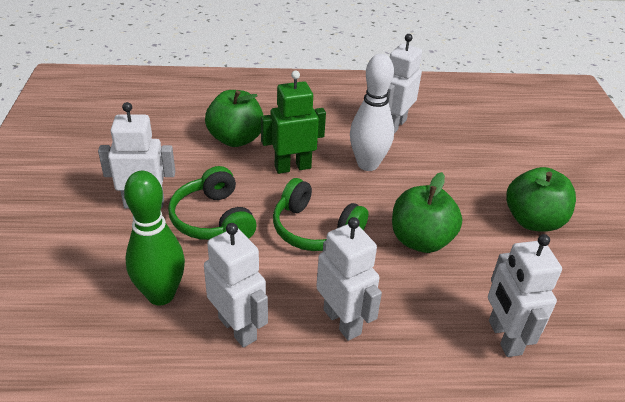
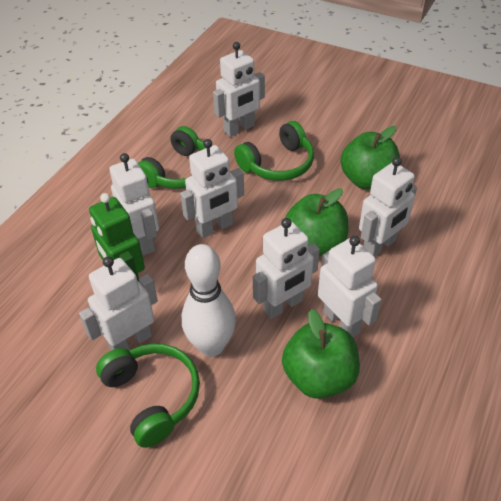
green bowling pin: 1 -> 0
green headphones: 2 -> 3
white robot: 5 -> 7

